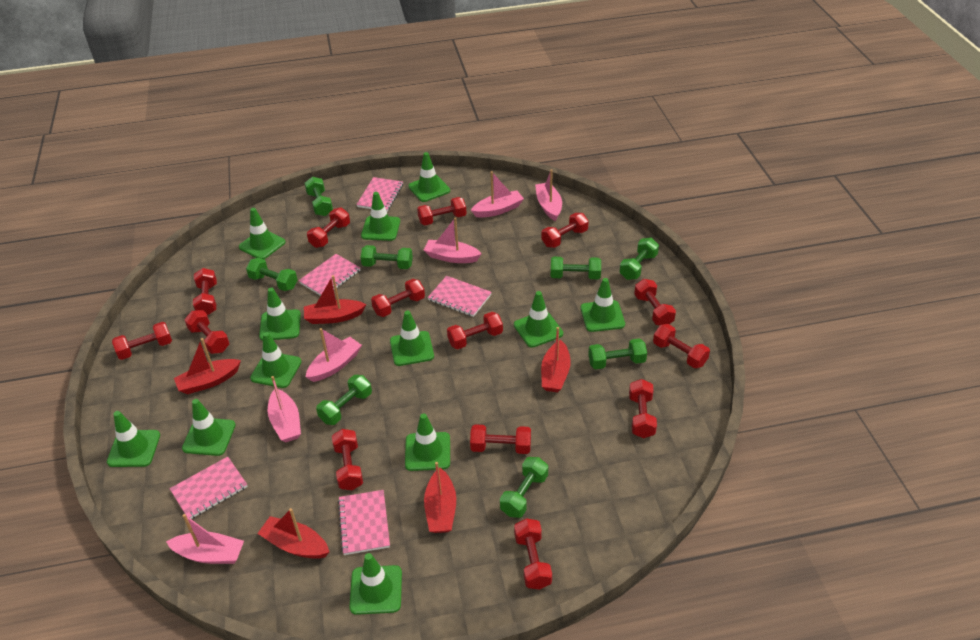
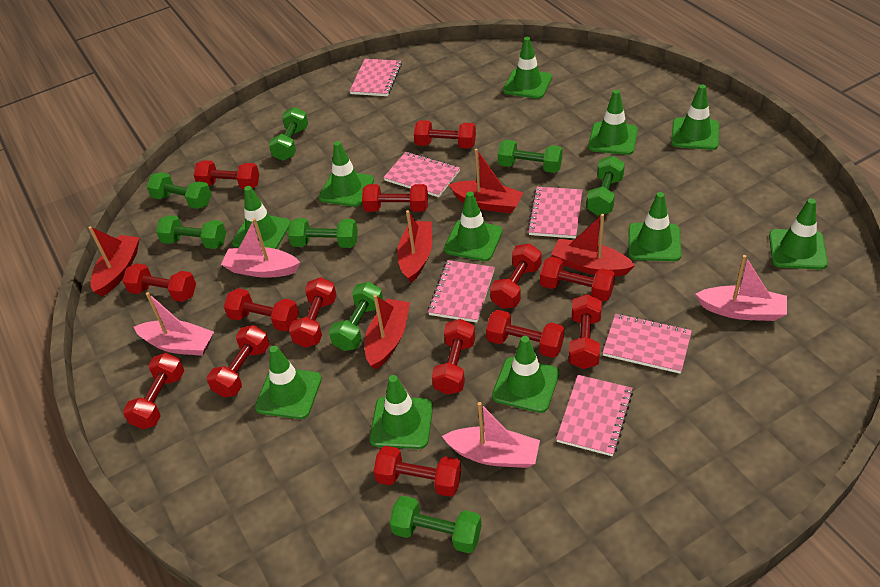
green traffic cone: 12 -> 11
pink boat: 6 -> 4
pink notebook: 5 -> 6

